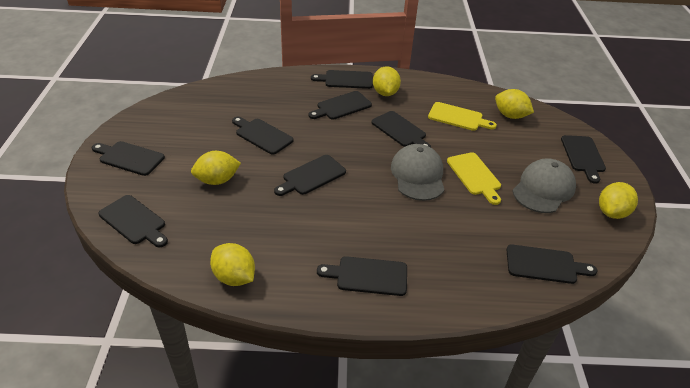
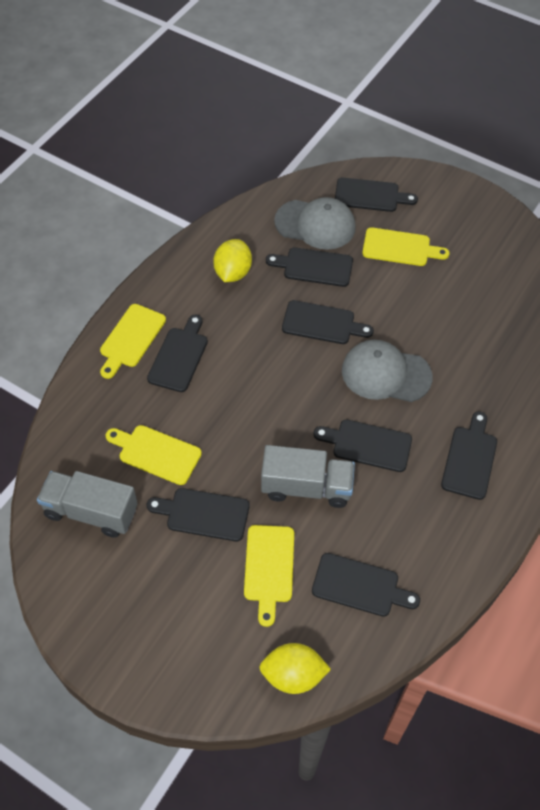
black cutting board: 10 -> 8
grey truck: 0 -> 2
yellow cutting board: 2 -> 4
yellow lemon: 5 -> 2

